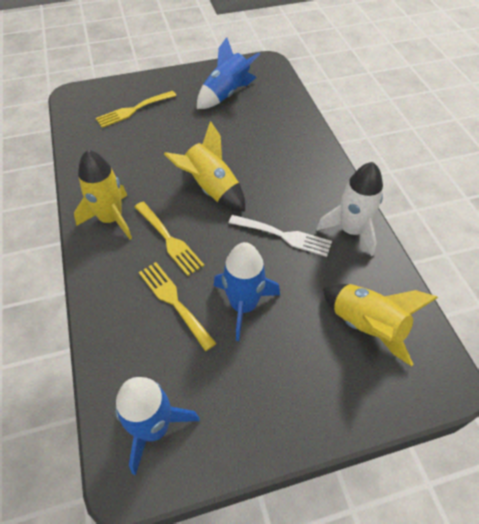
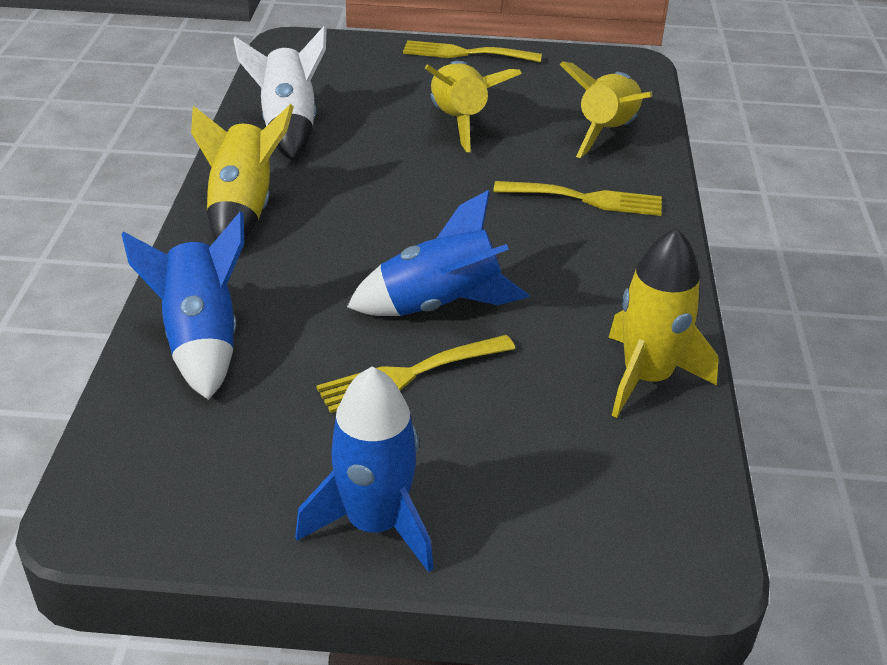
white fork: 1 -> 0
yellow rocket: 3 -> 4

